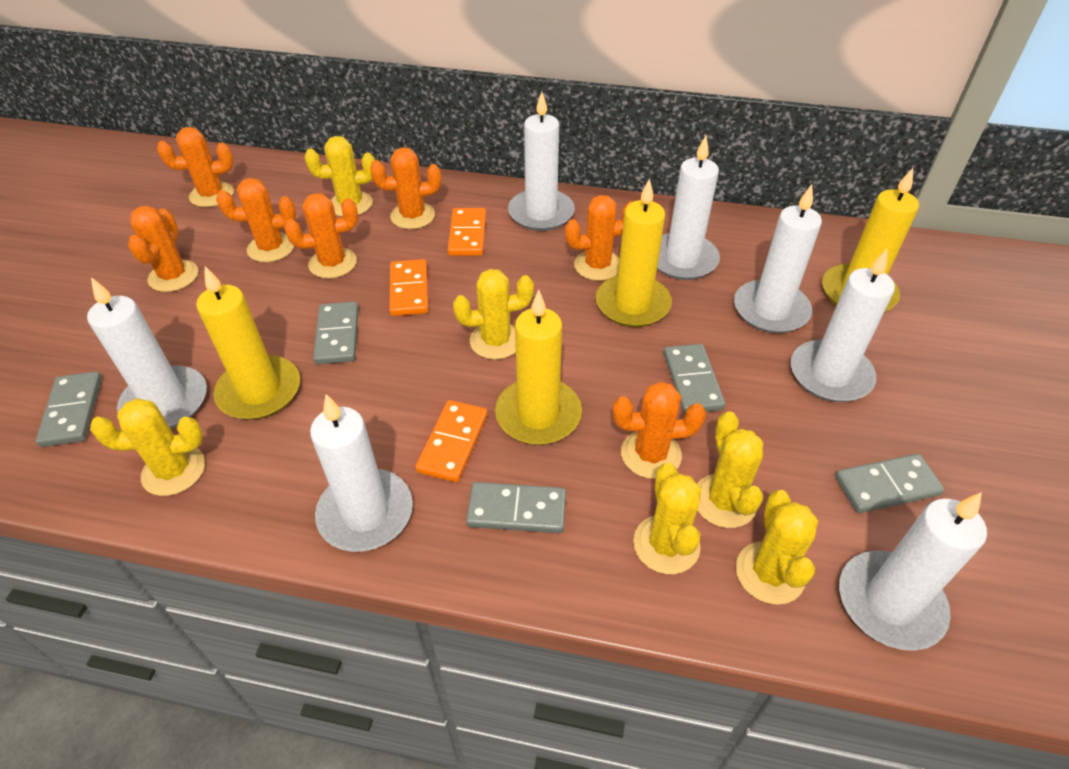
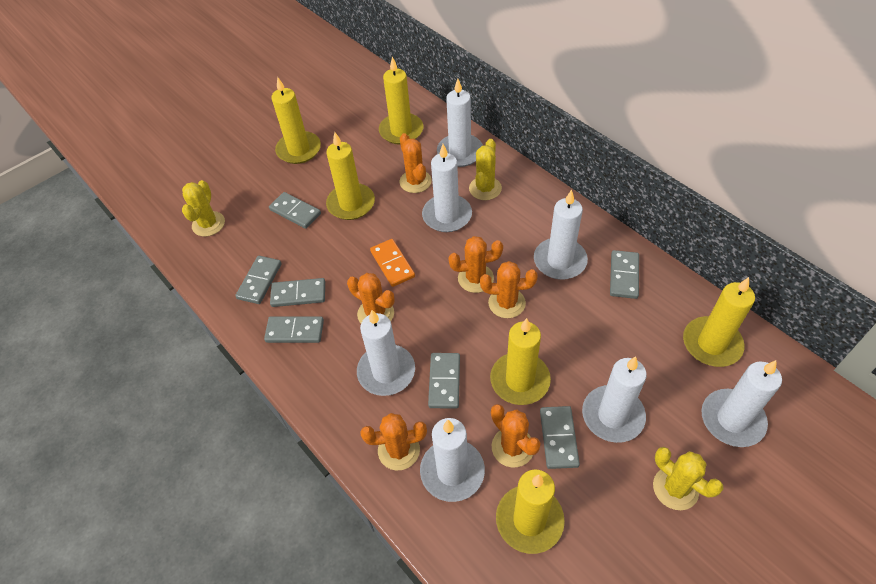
grey domino: 5 -> 7
orange cactus: 7 -> 6
orange domino: 3 -> 1
yellow cactus: 6 -> 3
yellow candle: 4 -> 6

